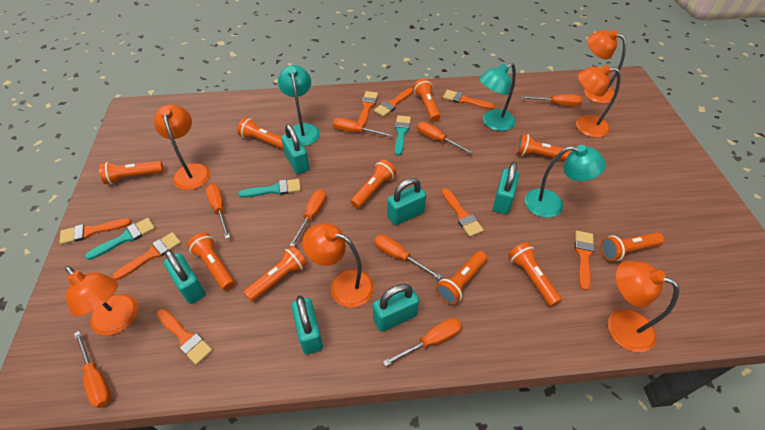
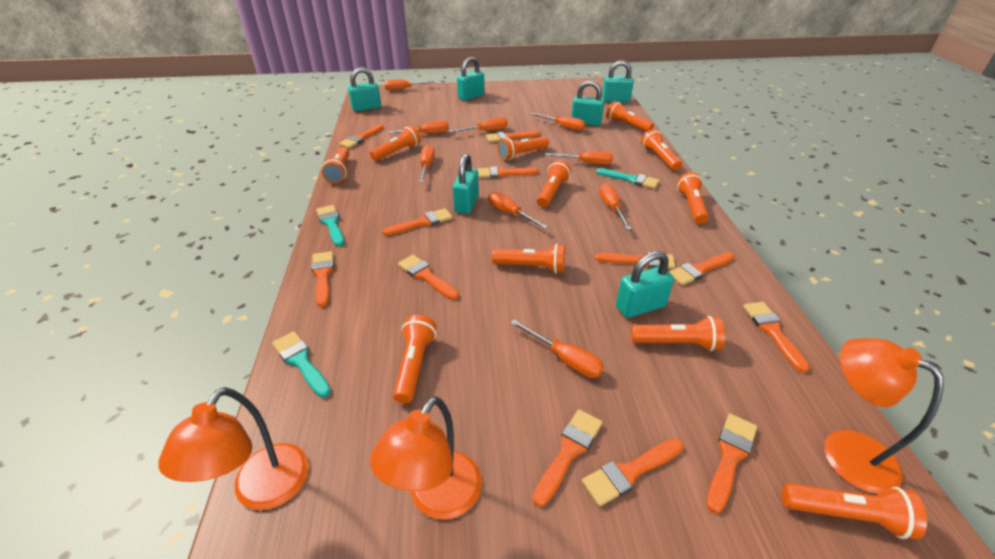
orange brush: 8 -> 12
orange flashlight: 10 -> 11
orange lamp: 6 -> 3
orange screwdriver: 8 -> 9
turquoise lamp: 3 -> 0

